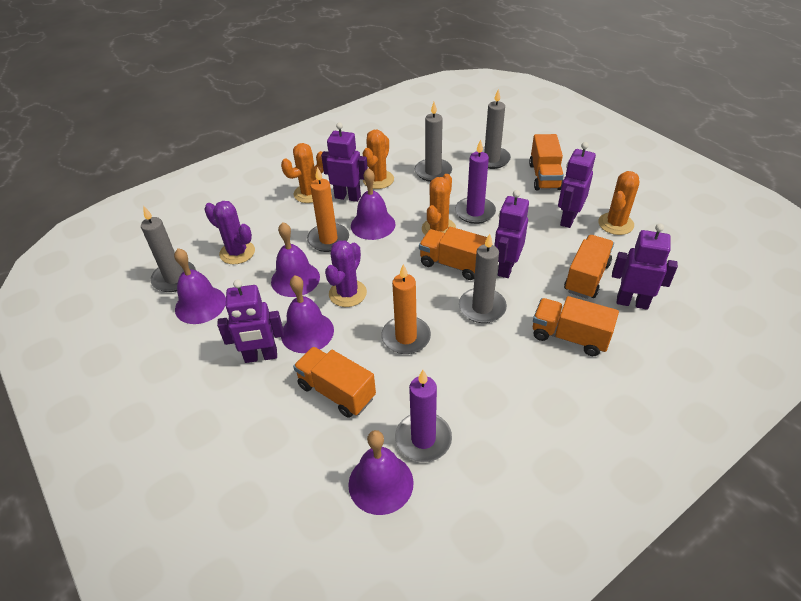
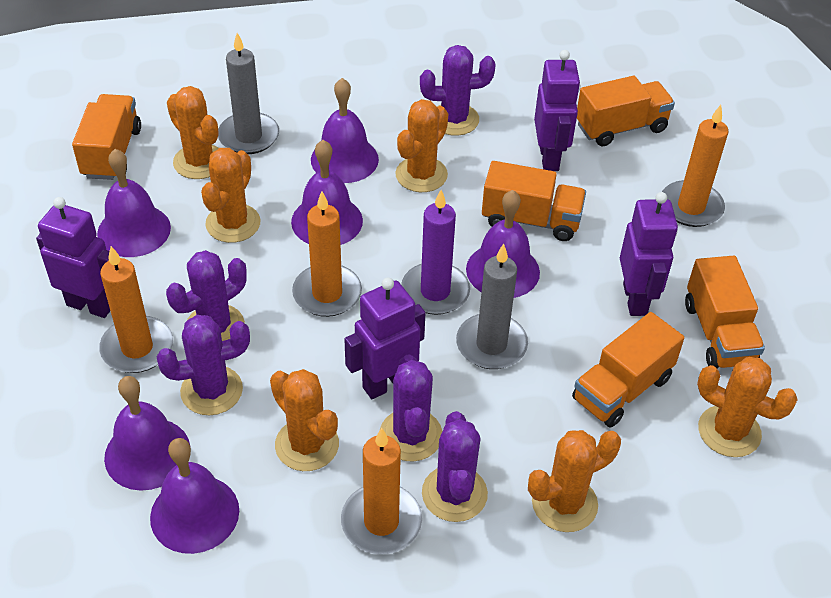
grey candle: 4 -> 2
orange cactus: 4 -> 6
orange candle: 2 -> 4
purple bell: 5 -> 6
purple cactus: 2 -> 5
purple candle: 2 -> 1
purple robot: 5 -> 4

